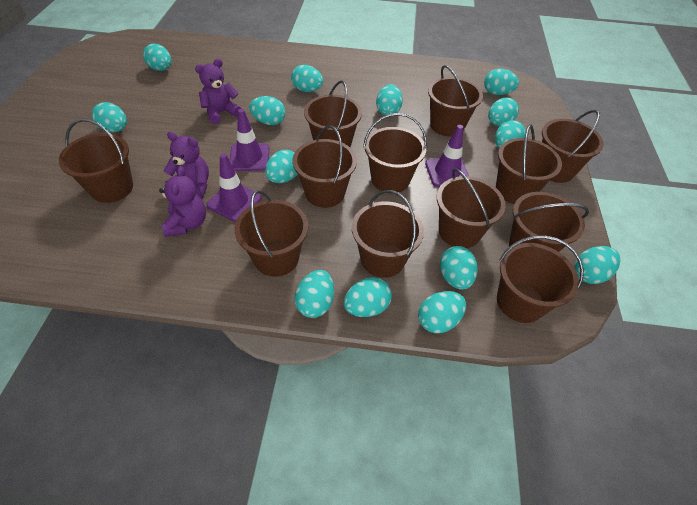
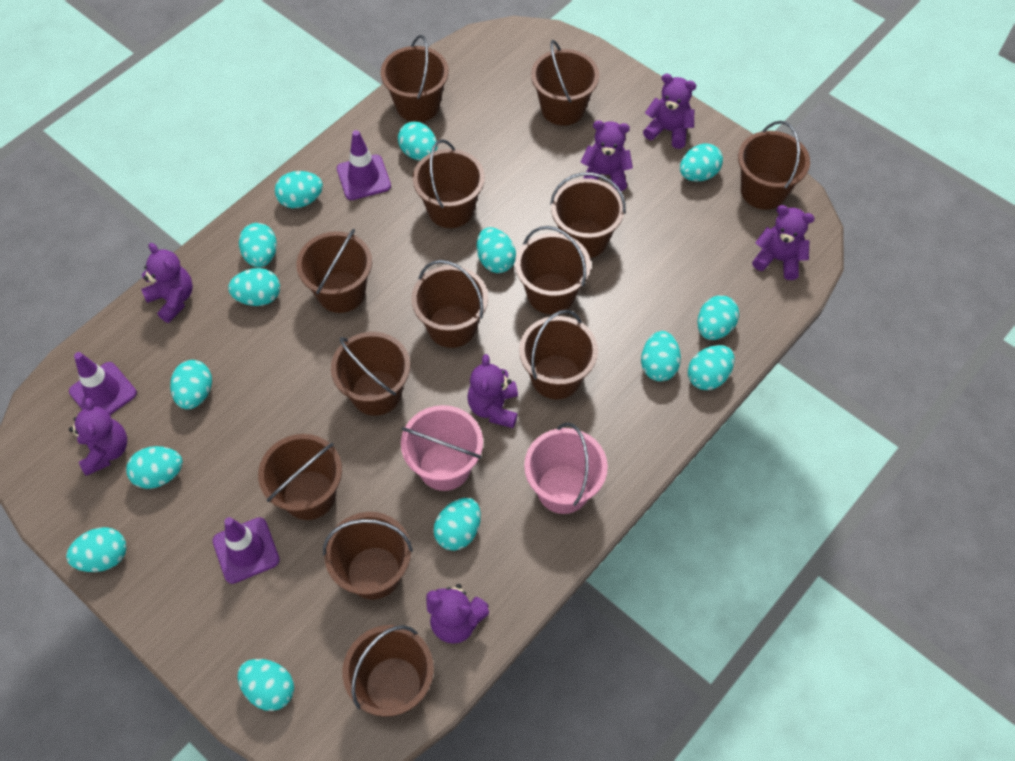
brown bucket: 12 -> 13
pink bucket: 0 -> 2
purple teddy bear: 3 -> 7

